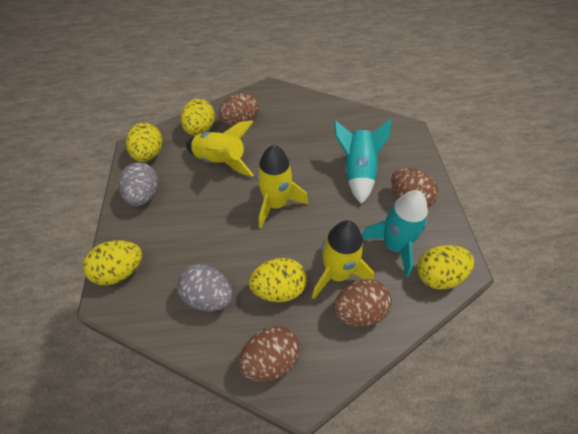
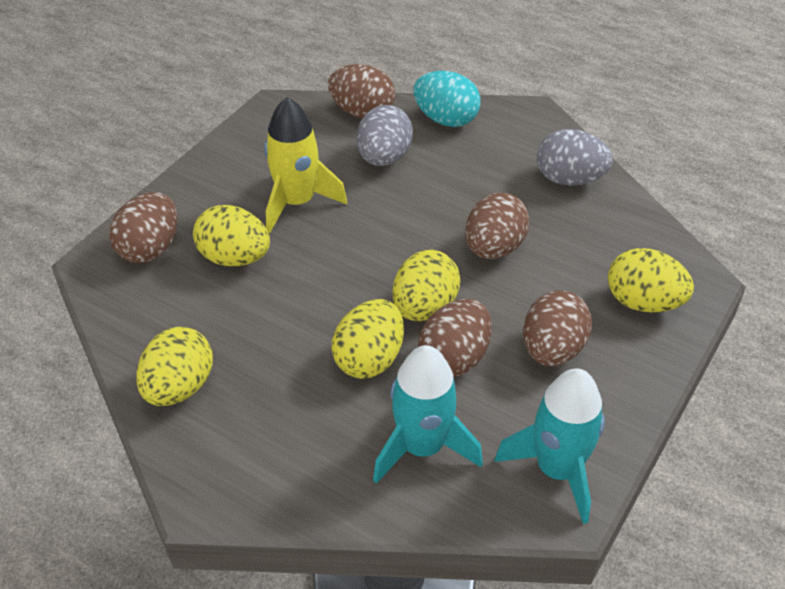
brown egg: 4 -> 5
turquoise egg: 0 -> 1
yellow rocket: 3 -> 1

